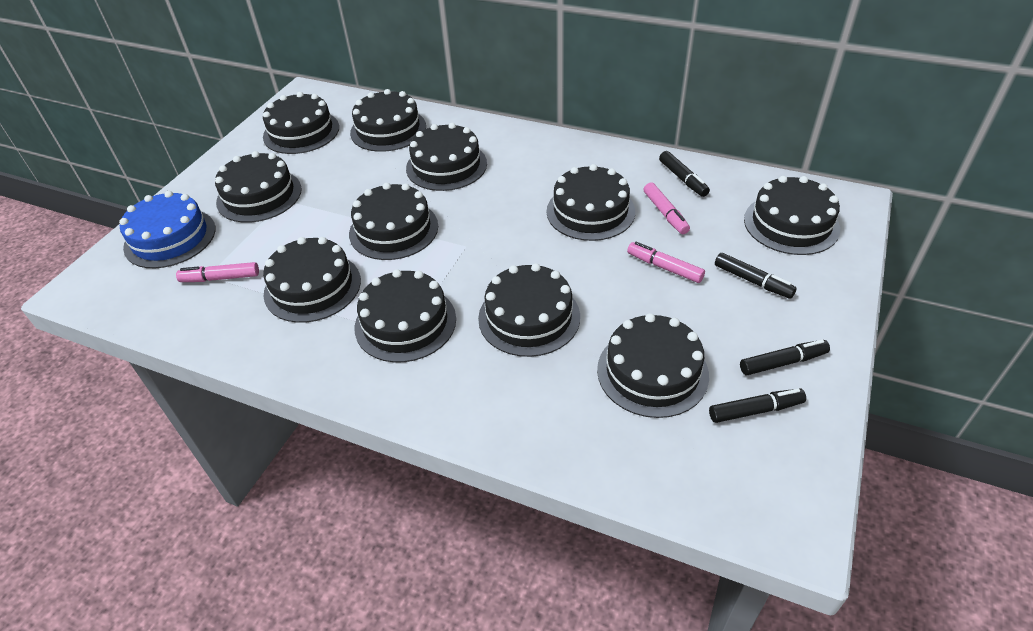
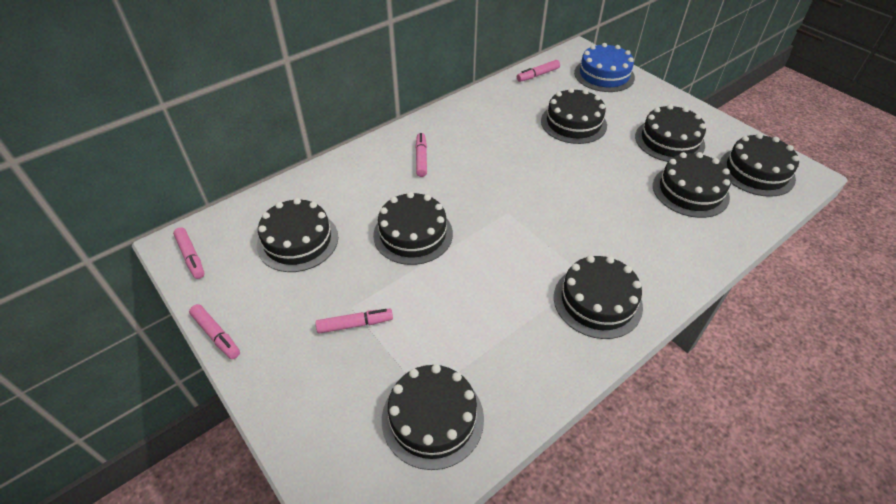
black cake: 11 -> 8
black marker: 4 -> 0
pink marker: 3 -> 5

